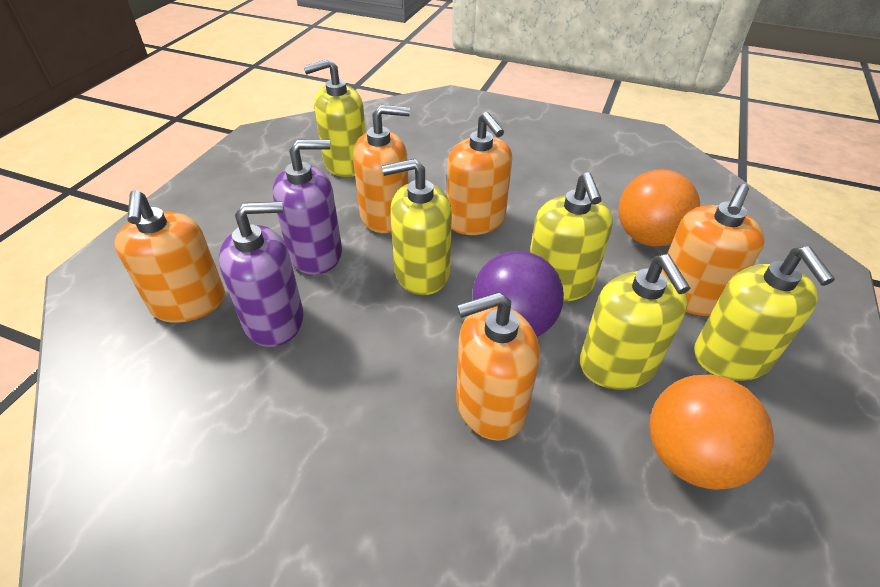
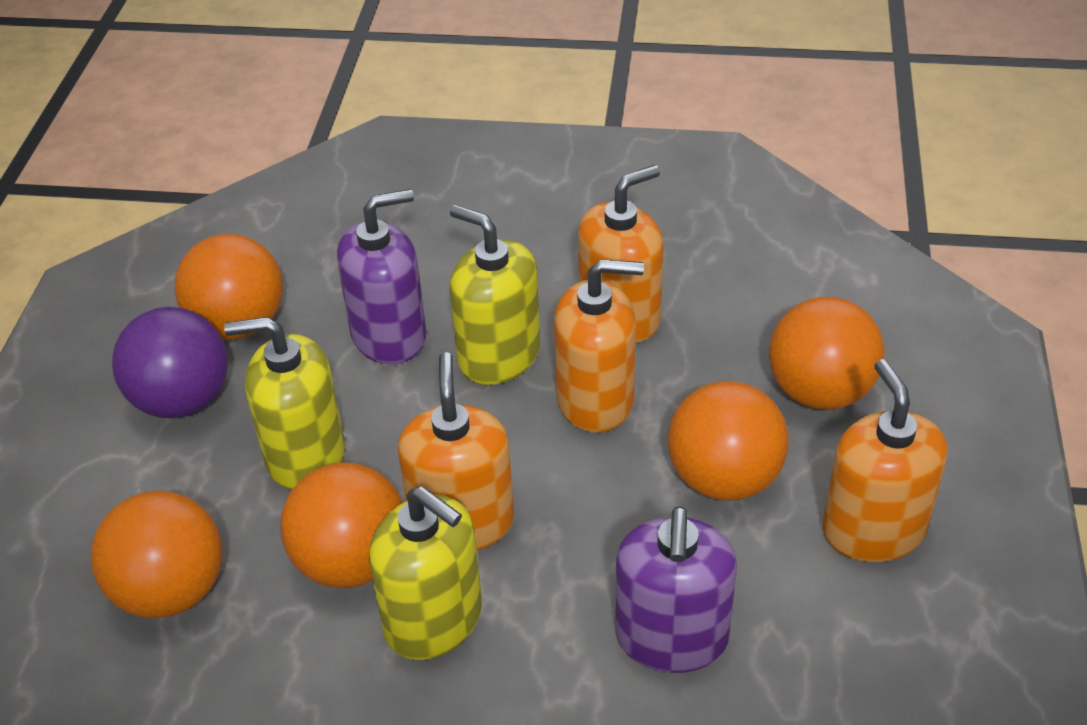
orange ball: 2 -> 5
orange soap dispenser: 5 -> 4
yellow soap dispenser: 5 -> 3

